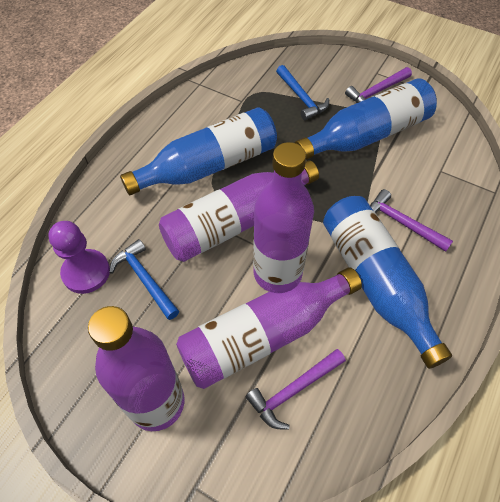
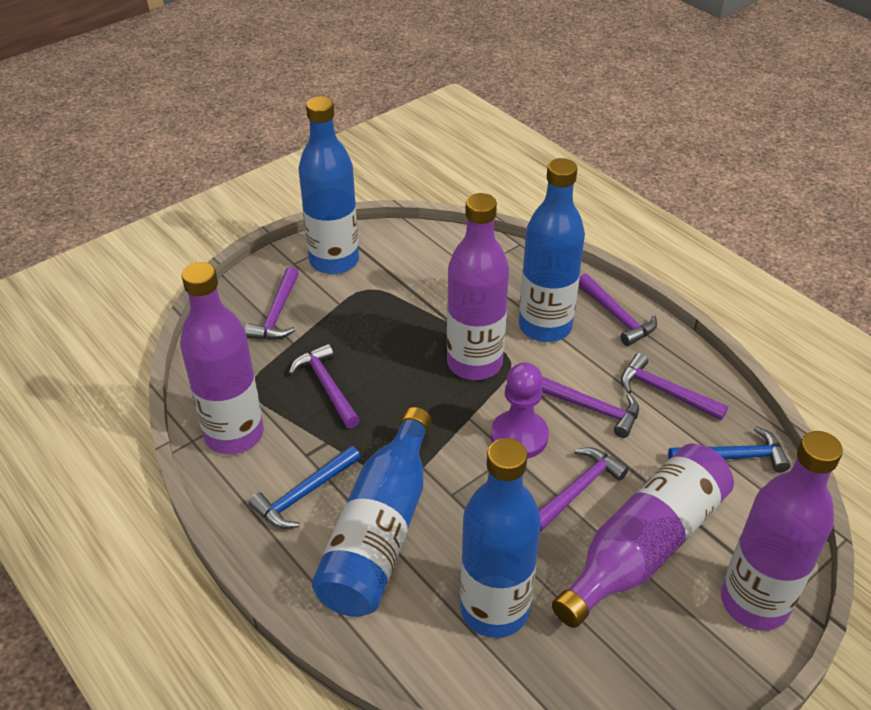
blue bottle: 3 -> 4
purple hammer: 3 -> 6

